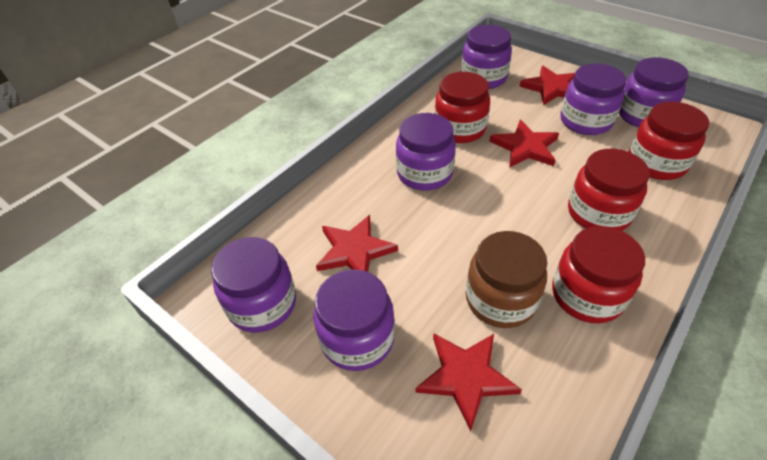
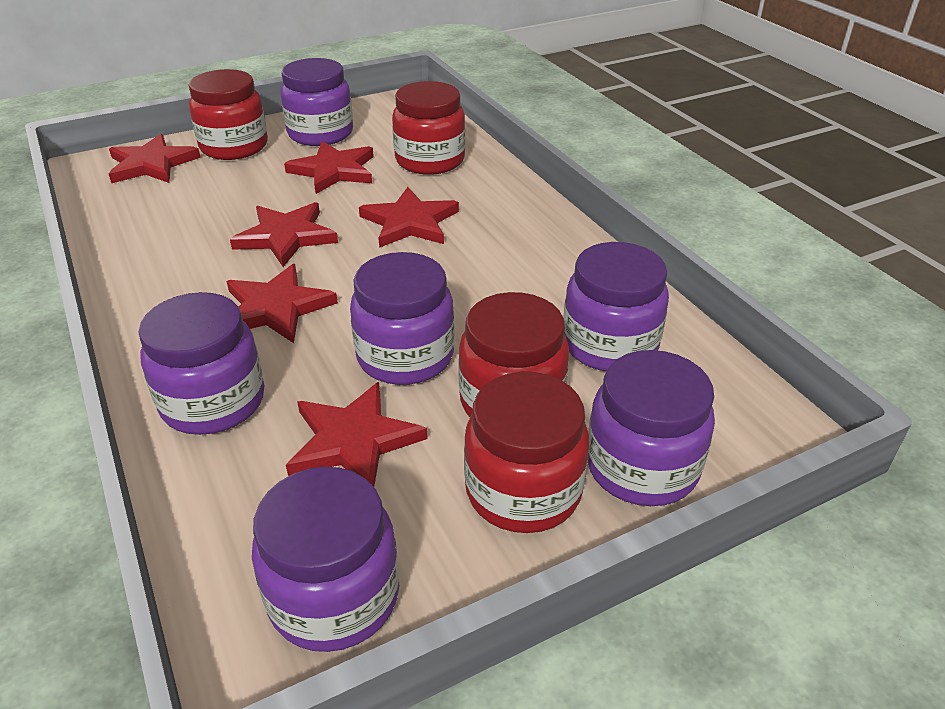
brown jar: 1 -> 0
red star: 4 -> 6

